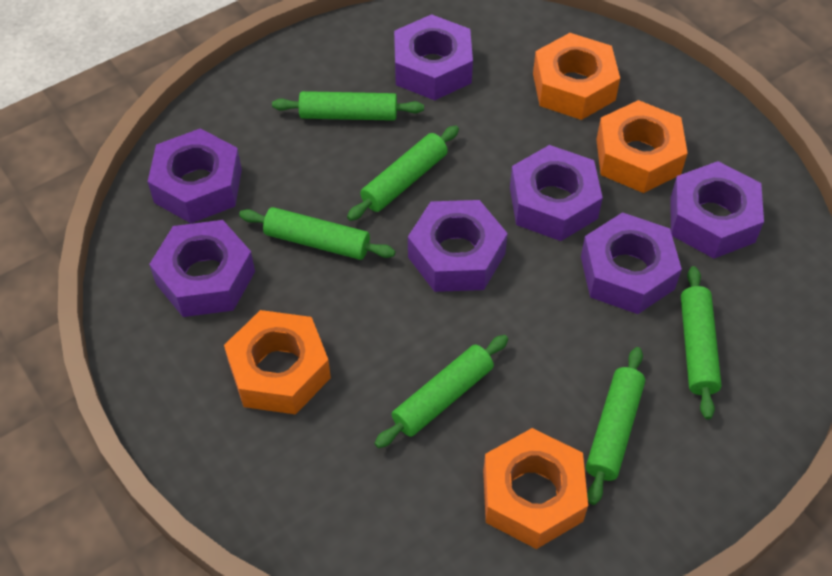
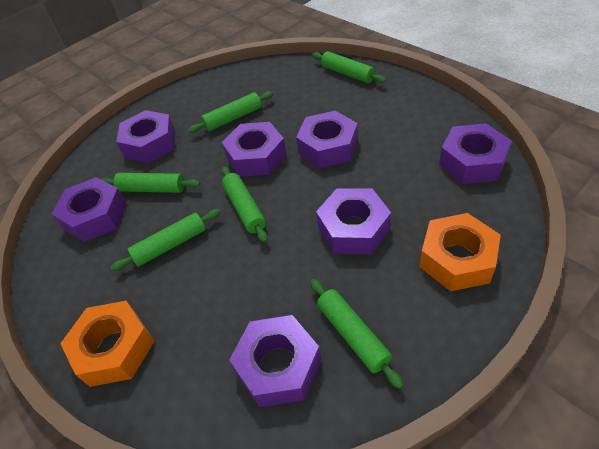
orange nut: 4 -> 2

